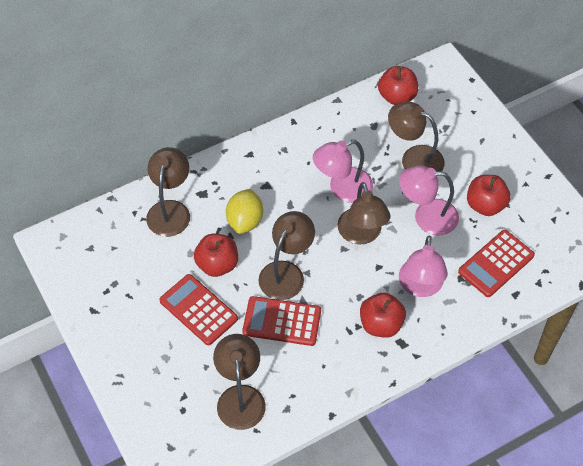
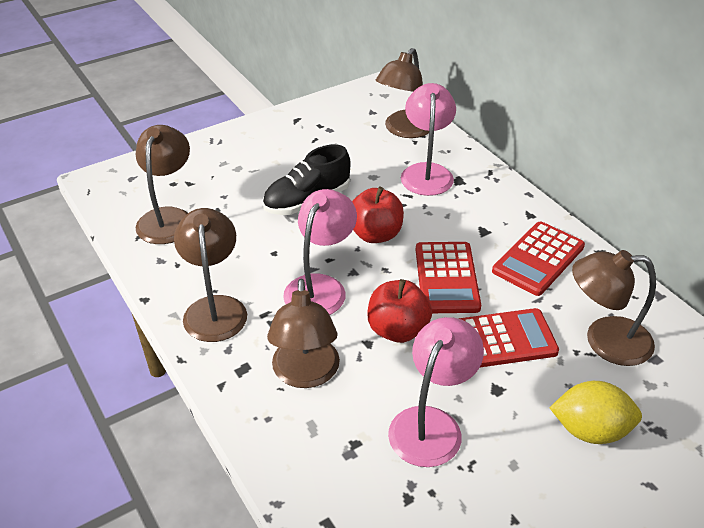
black shoe: 0 -> 1
red apple: 4 -> 2

